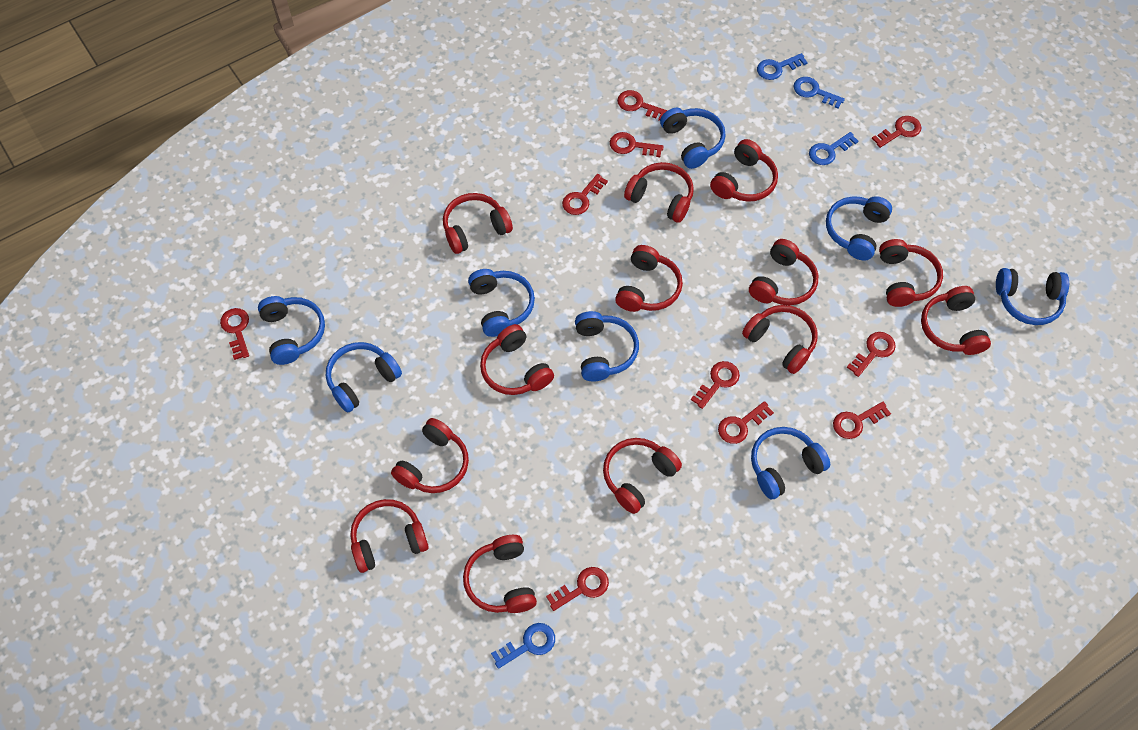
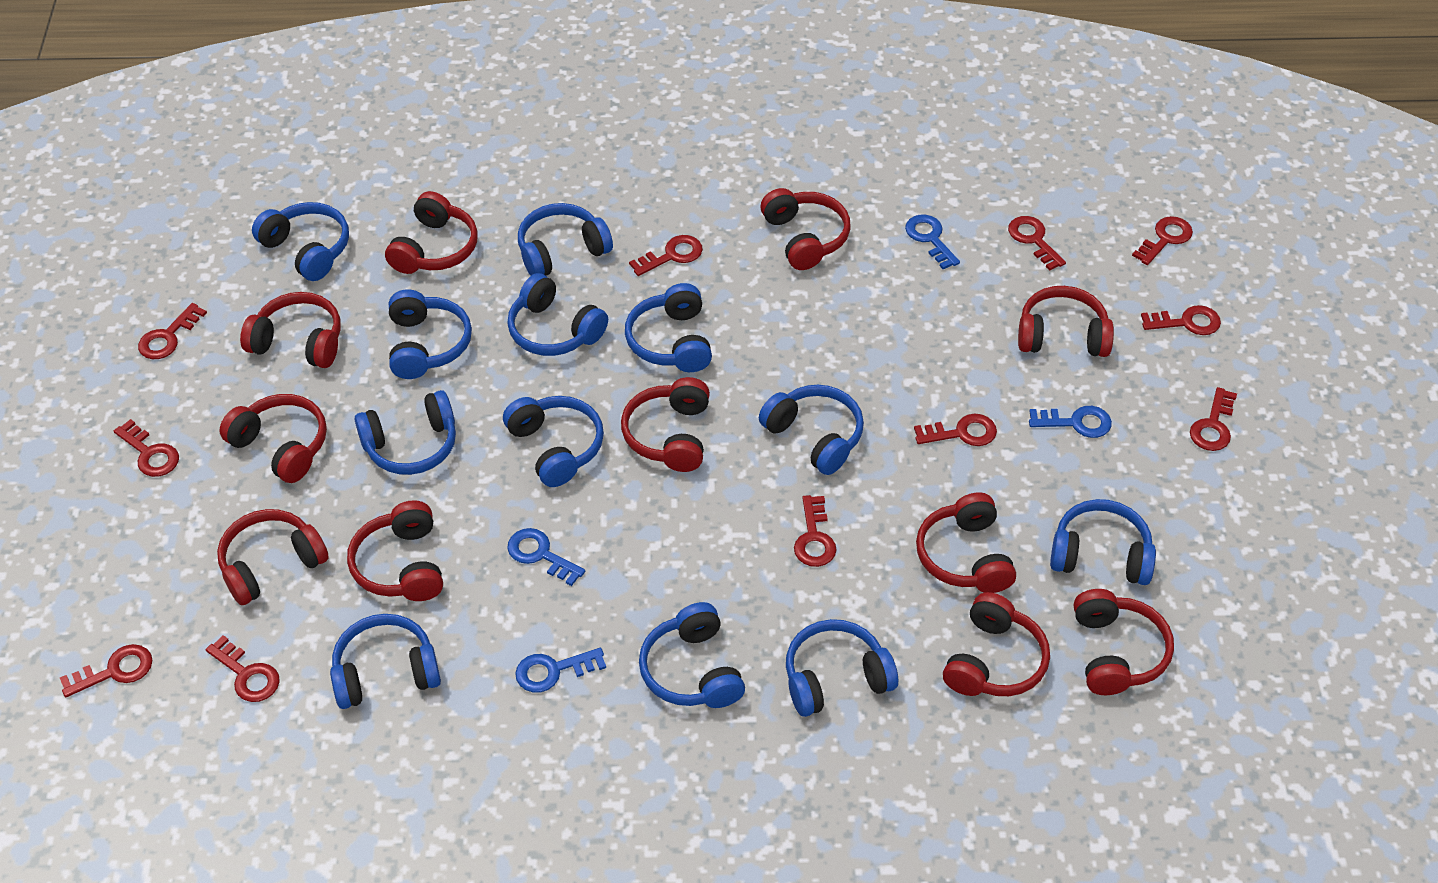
blue headphones: 8 -> 12
red headphones: 13 -> 11
red key: 10 -> 11

